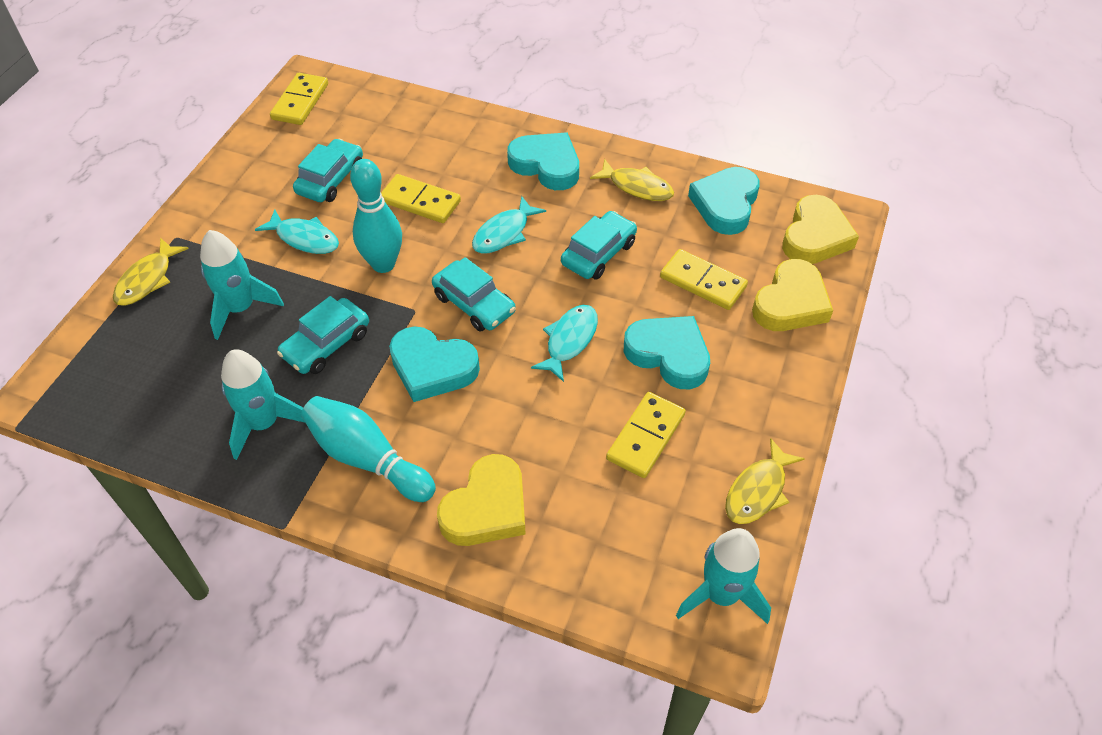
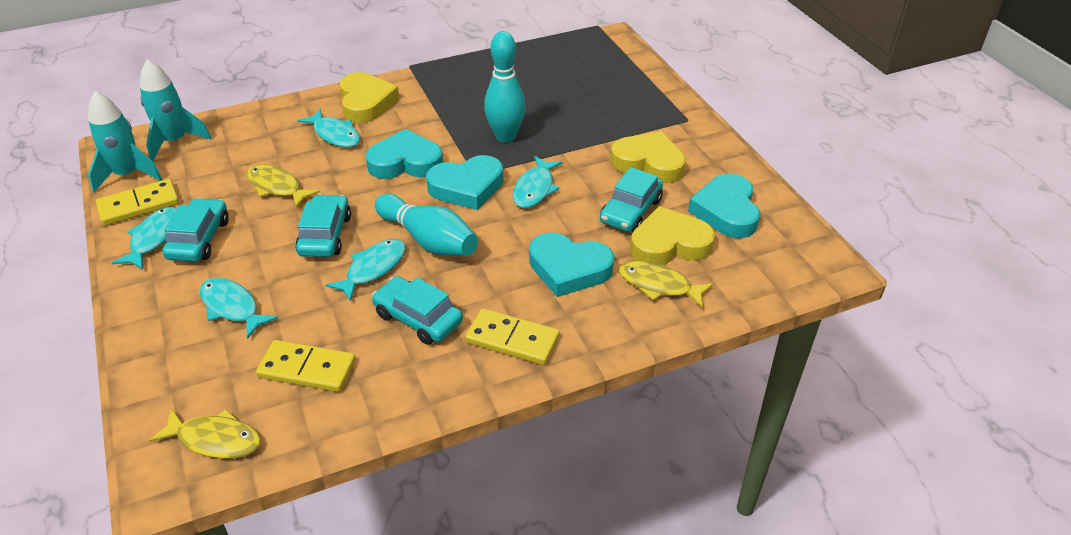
turquoise fish: 3 -> 5
turquoise rocket: 3 -> 2
yellow domino: 4 -> 3

